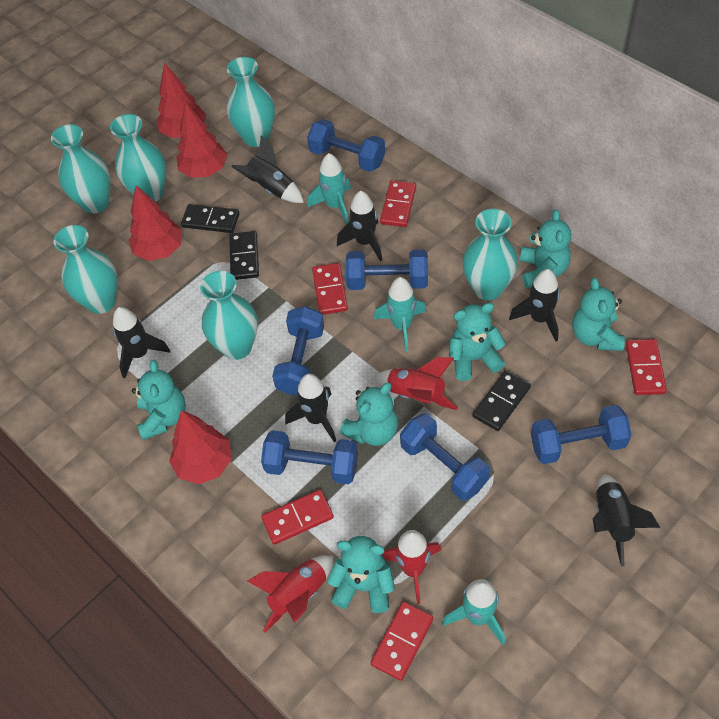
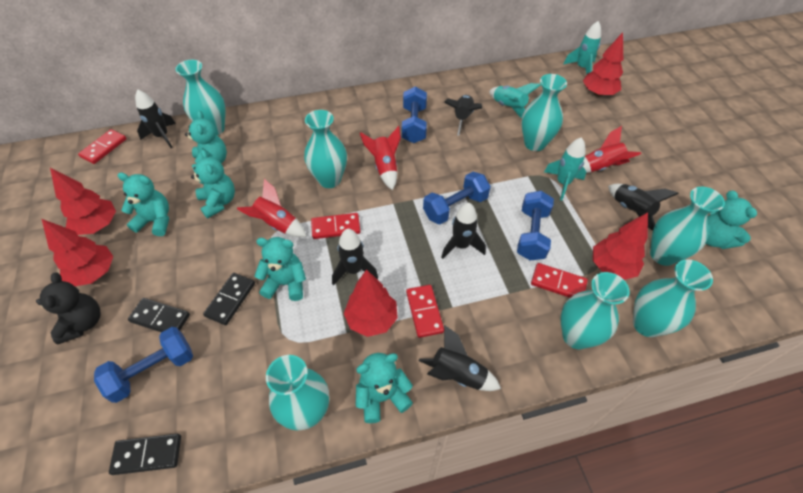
black teddy bear: 0 -> 1
blue dumbbell: 6 -> 4
red domino: 5 -> 4
red tree: 4 -> 5
turquoise vase: 6 -> 7

